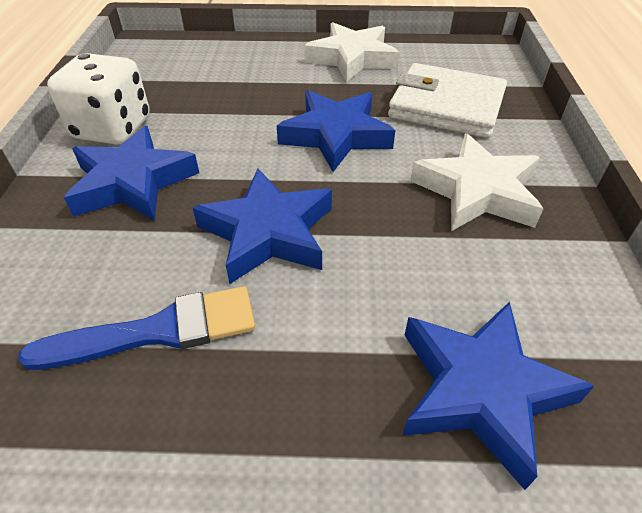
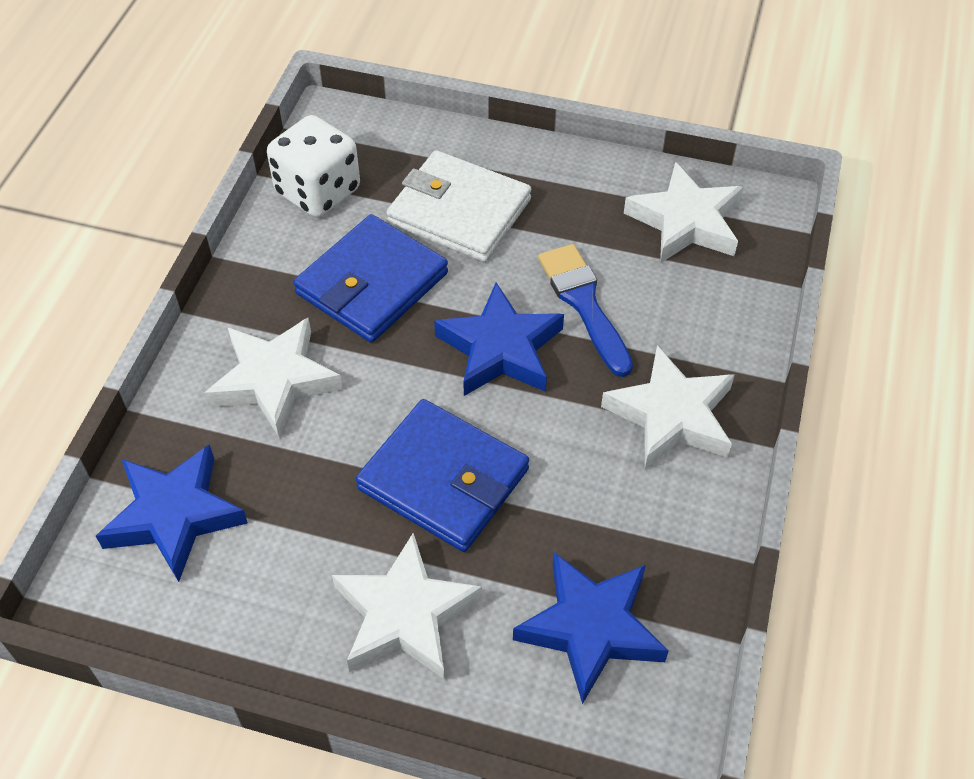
blue star: 4 -> 3
blue wallet: 0 -> 2
white star: 2 -> 4

